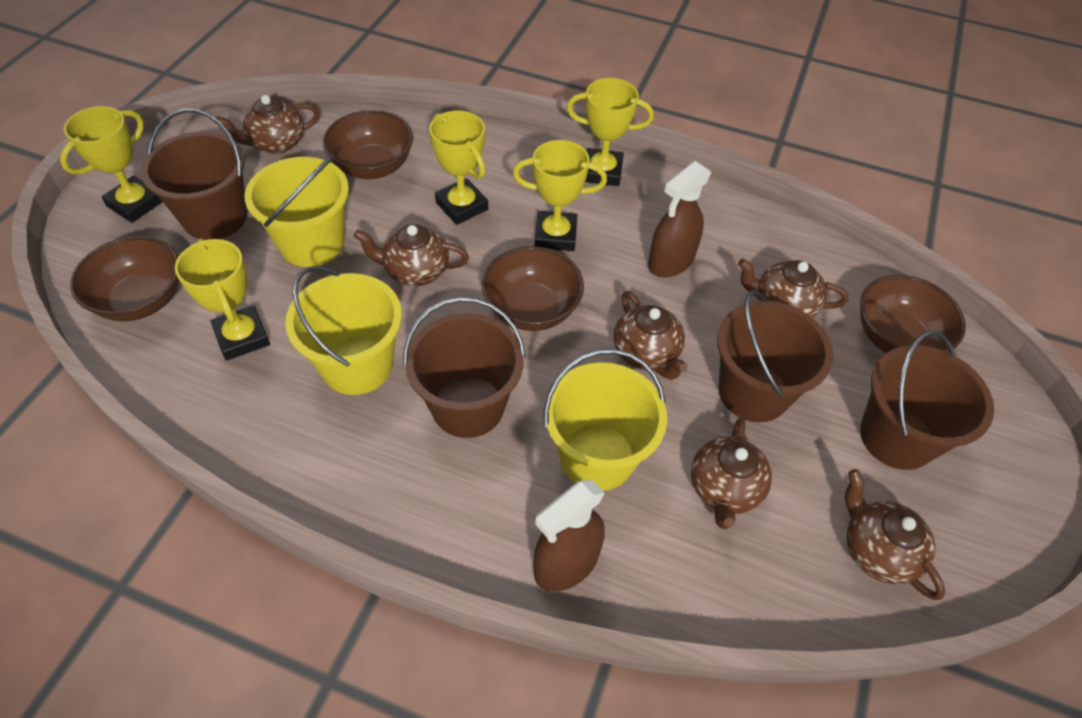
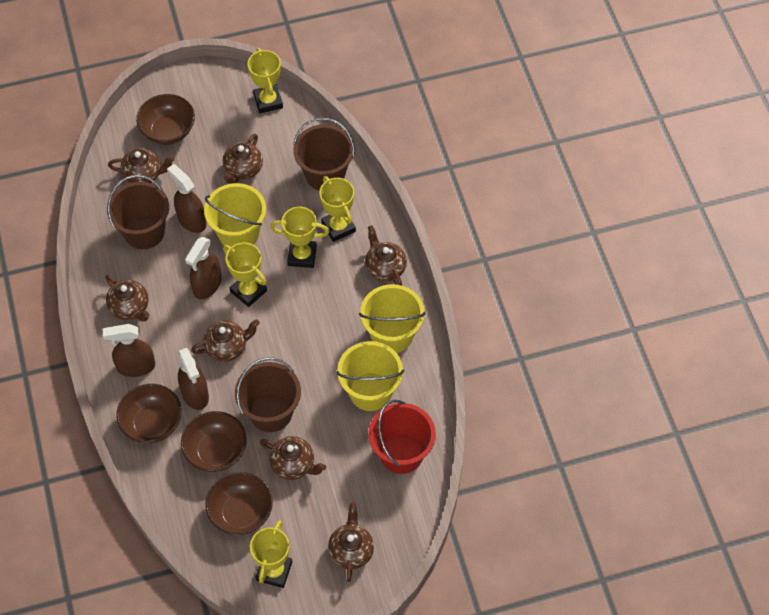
brown bucket: 4 -> 3
brown spray bottle: 2 -> 4
brown teapot: 6 -> 7
red bucket: 0 -> 1

